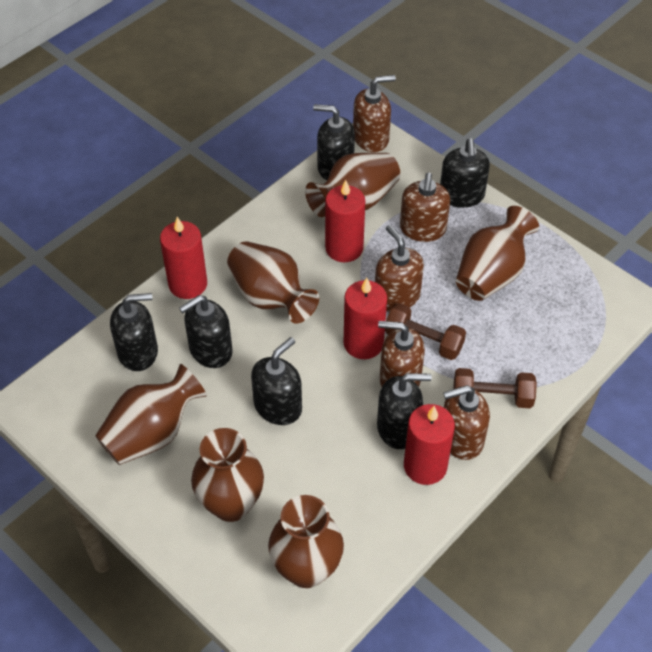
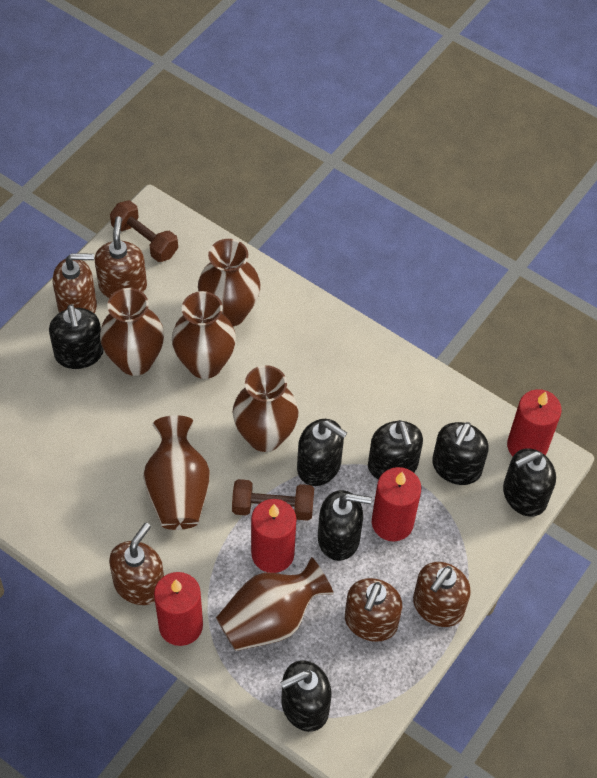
black soap dispenser: 6 -> 7

